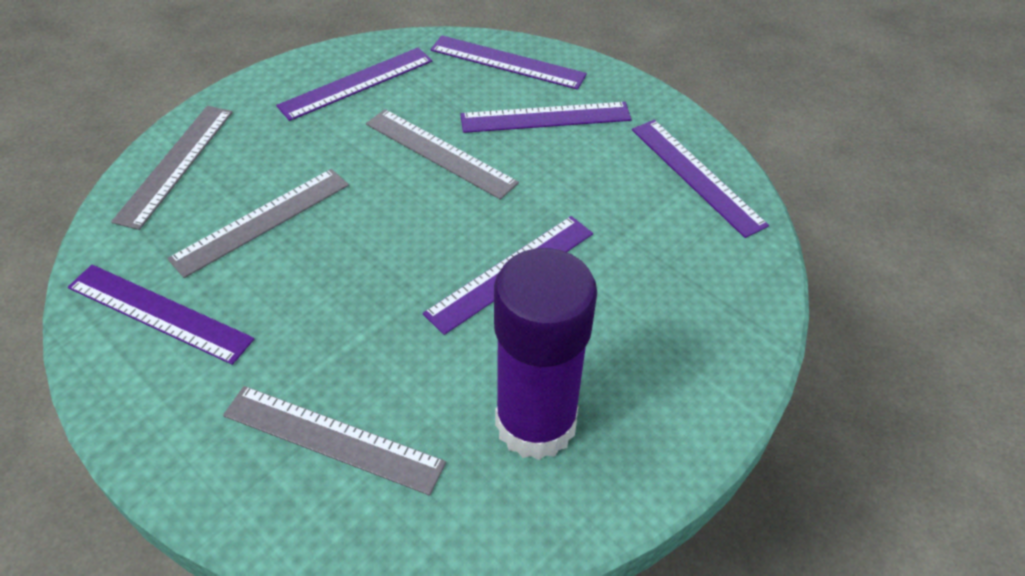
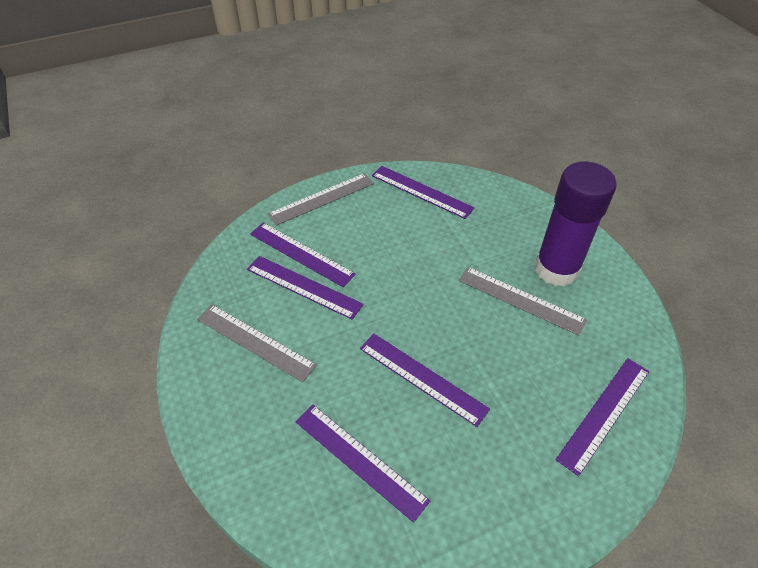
grey ruler: 4 -> 3

